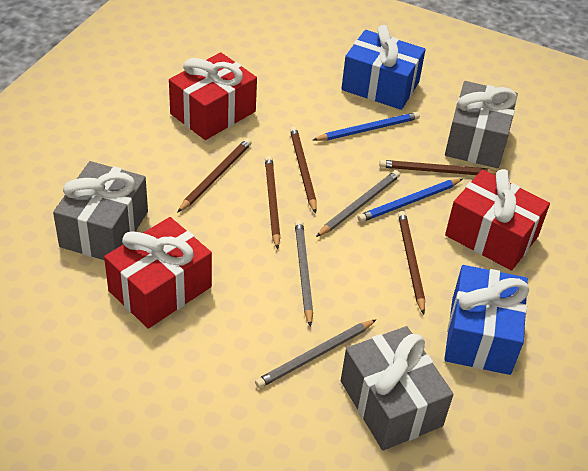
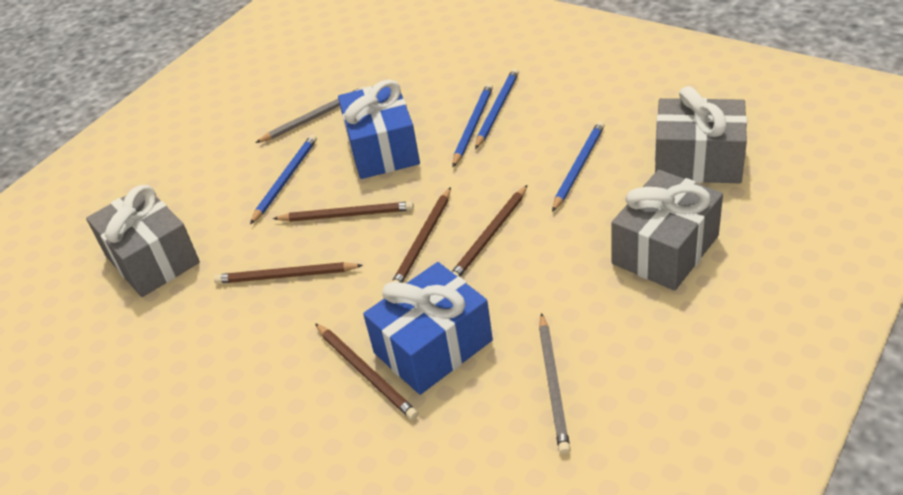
blue pencil: 2 -> 4
grey pencil: 3 -> 2
red gift: 3 -> 0

